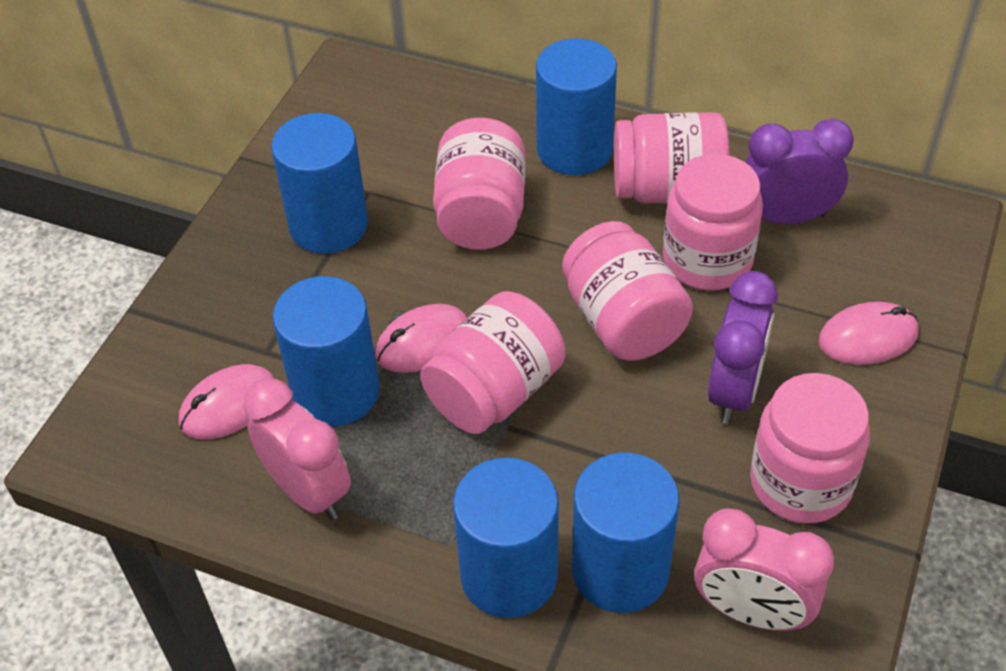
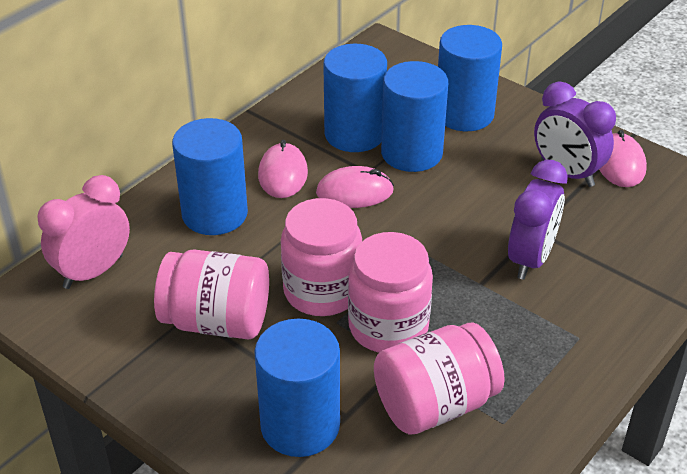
pink clock: 2 -> 1
pink jar: 6 -> 4

